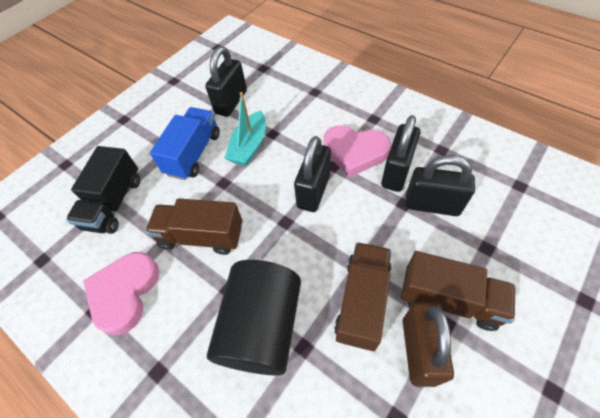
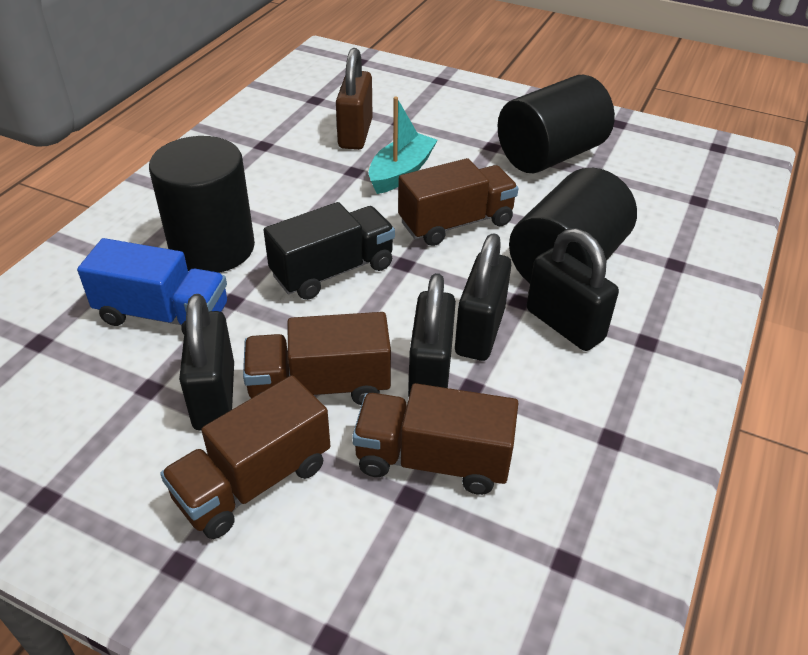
black cylinder: 1 -> 3
brown truck: 3 -> 4
pink heart: 2 -> 0

